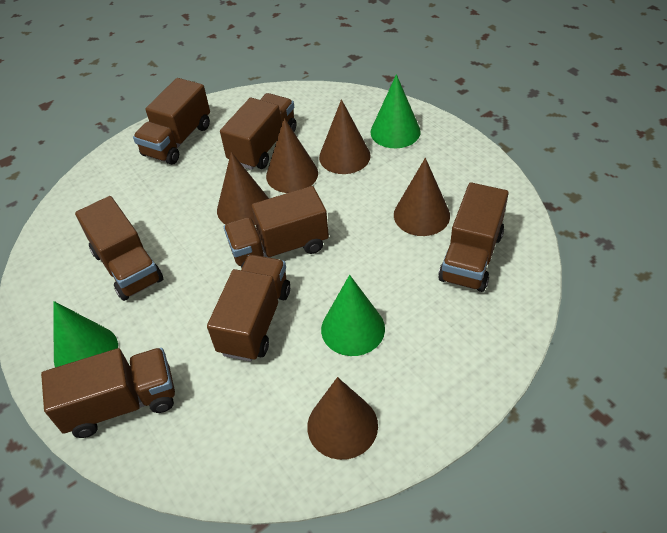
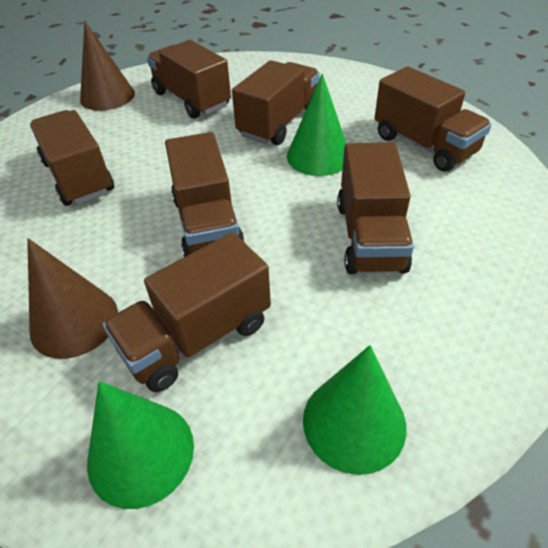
brown cone: 5 -> 2

